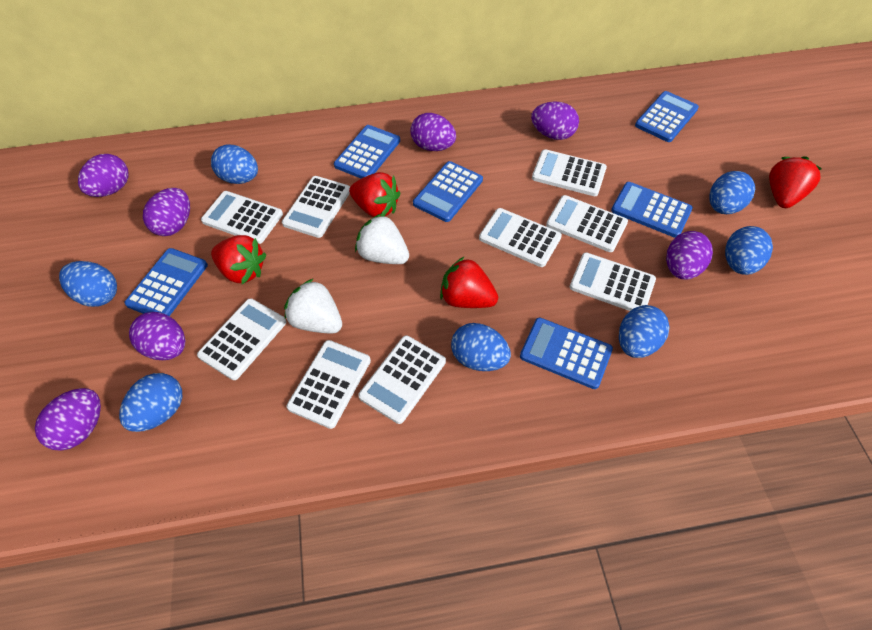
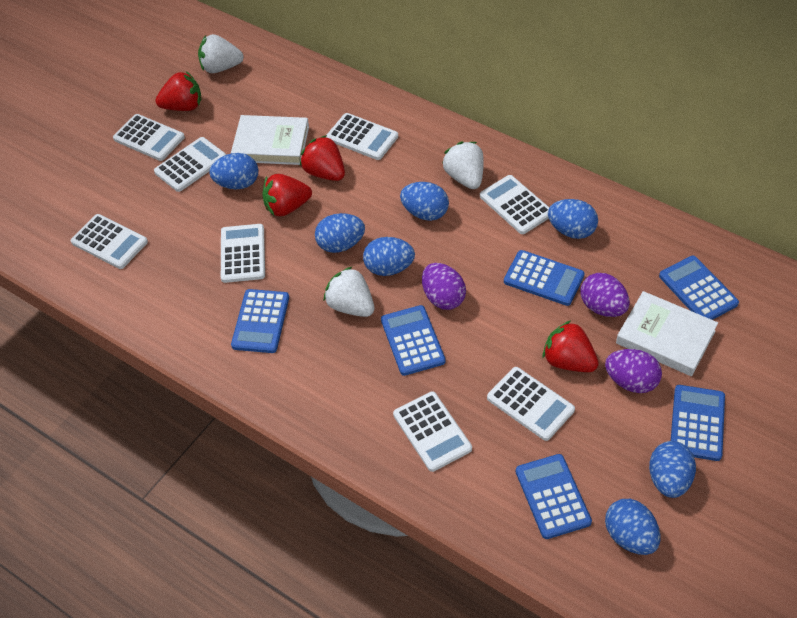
purple egg: 7 -> 3
white book: 0 -> 2
white calculator: 9 -> 8
white strawberry: 2 -> 3

